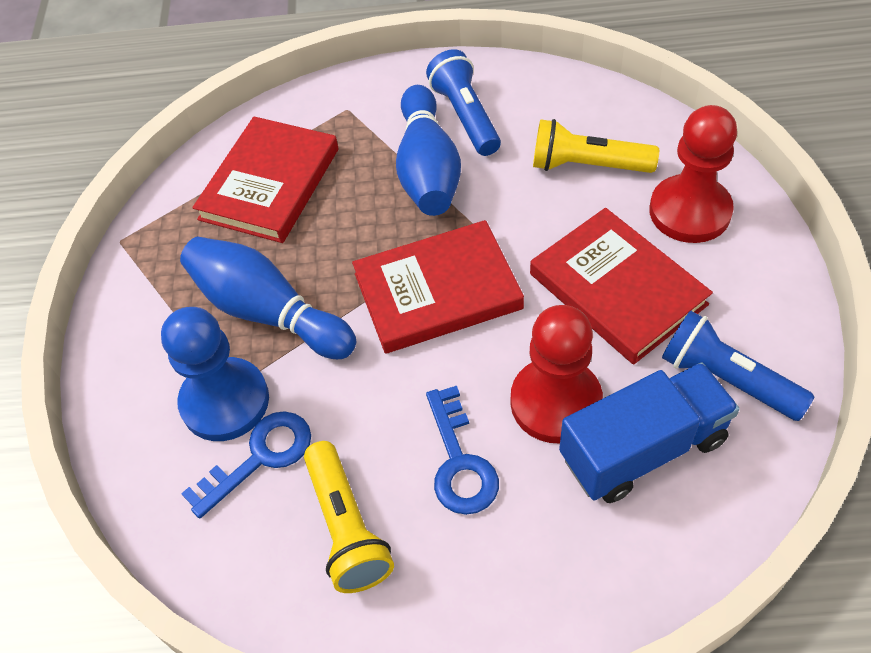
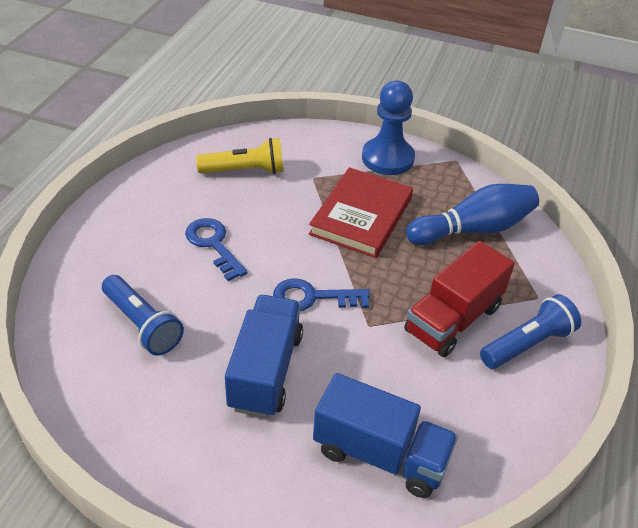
blue bowling pin: 2 -> 1
blue truck: 1 -> 2
red book: 3 -> 1
red pawn: 2 -> 0
red truck: 0 -> 1
yellow flashlight: 2 -> 1

